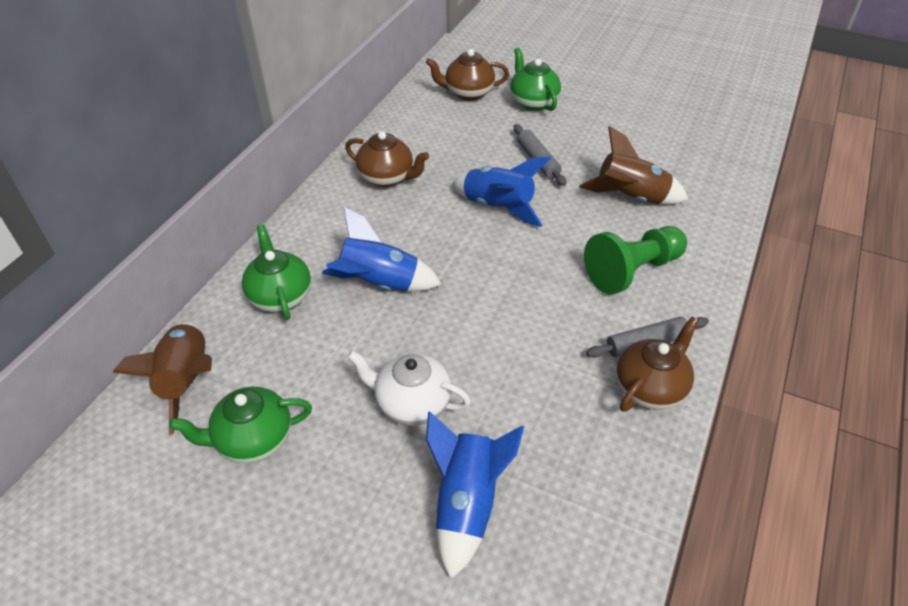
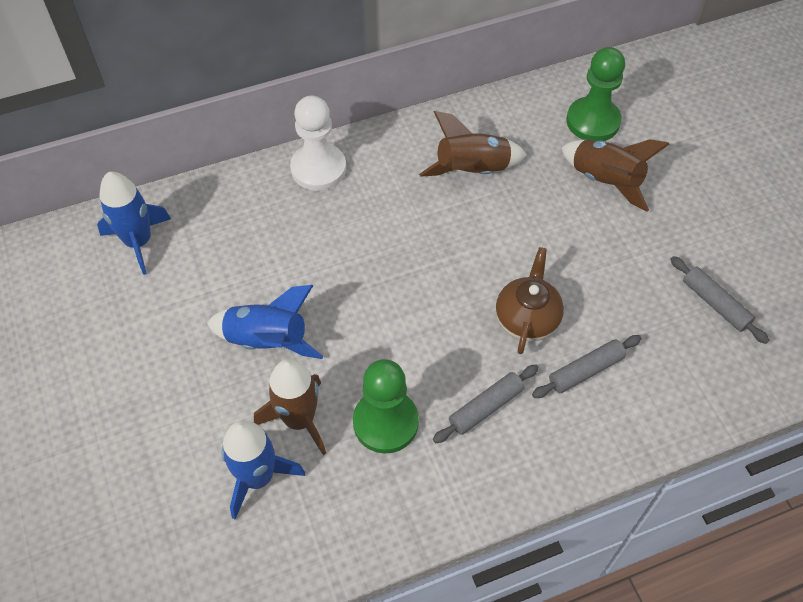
brown rocket: 2 -> 3
brown teapot: 3 -> 1
green pawn: 1 -> 2
green teapot: 3 -> 0
grey rolling pin: 2 -> 3
white pawn: 0 -> 1
white teapot: 1 -> 0

